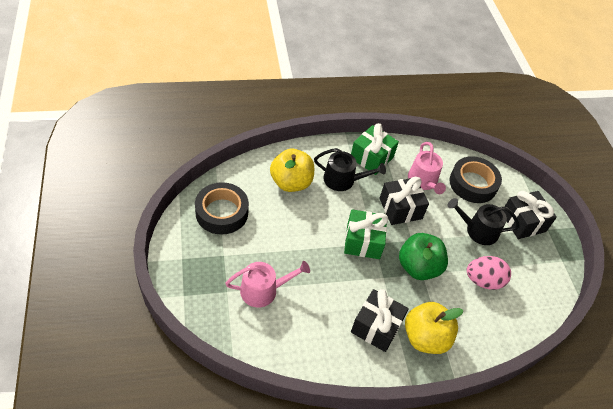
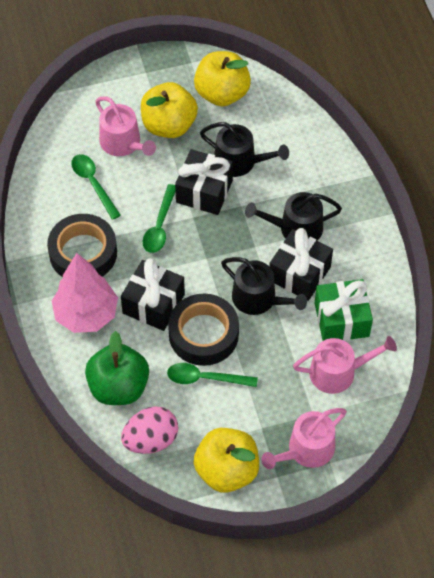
black watering can: 2 -> 3
green gift: 2 -> 1
green spoon: 0 -> 3
pink tree: 0 -> 1
pink watering can: 2 -> 3
yellow apple: 2 -> 3

